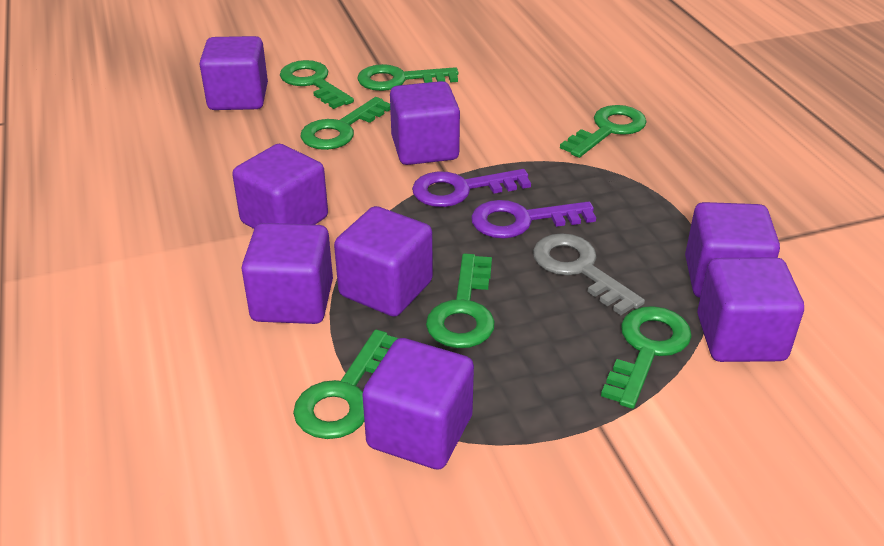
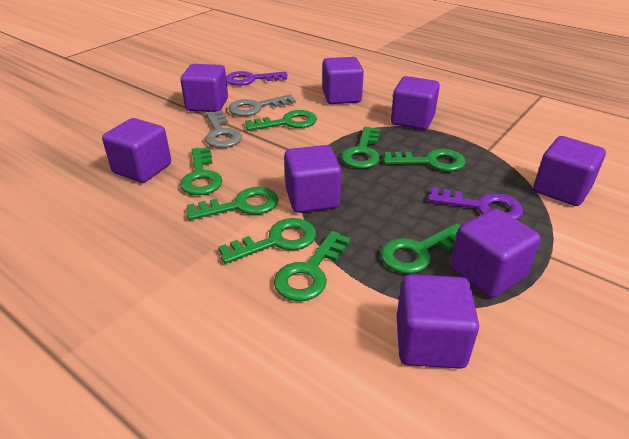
green key: 7 -> 8
grey key: 1 -> 2

